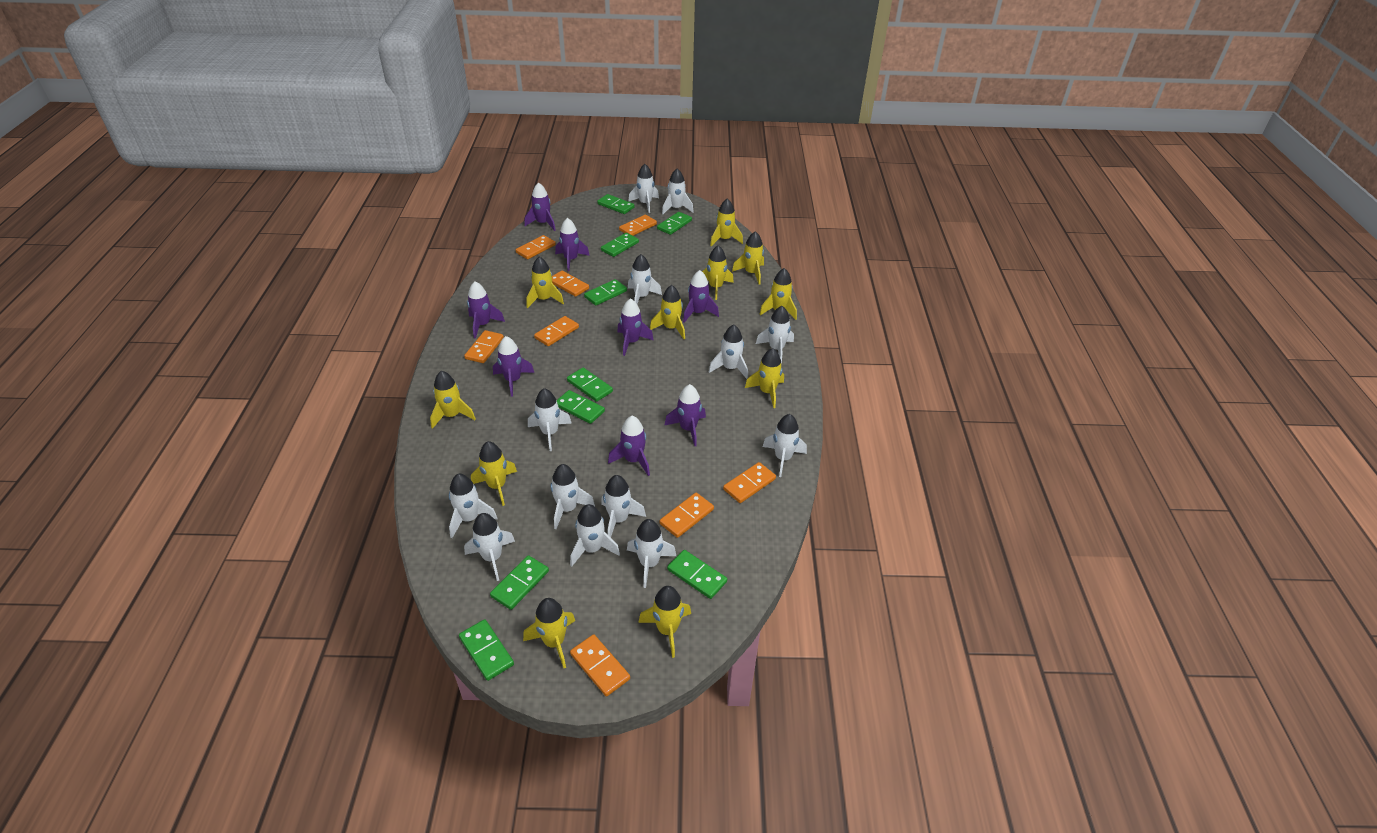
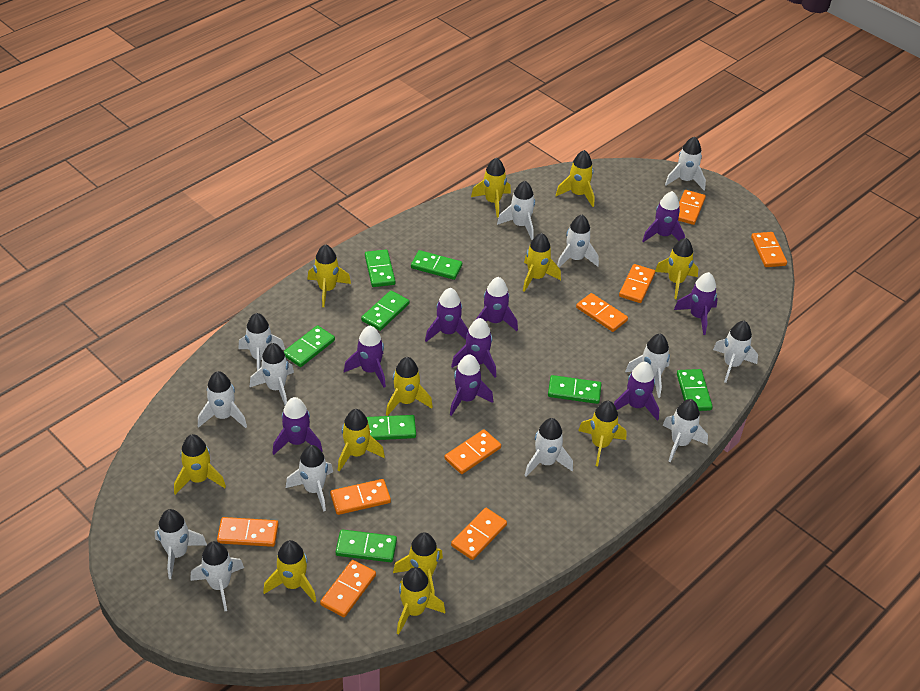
green domino: 9 -> 8
orange domino: 8 -> 9
purple rocket: 8 -> 9
yellow rocket: 11 -> 12

